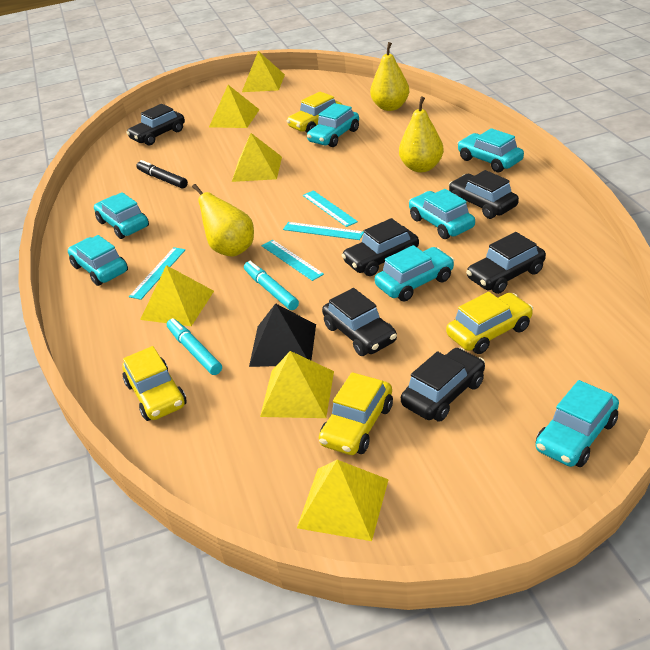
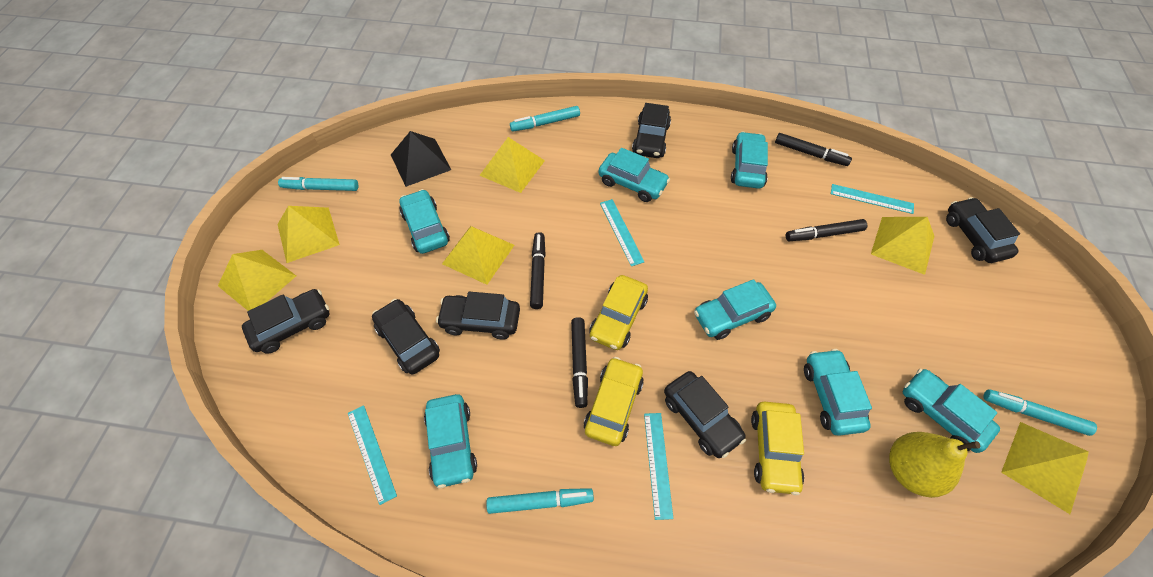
black marker: 1 -> 4
turquoise marker: 2 -> 4
yellow car: 4 -> 3
yellow pear: 3 -> 1

